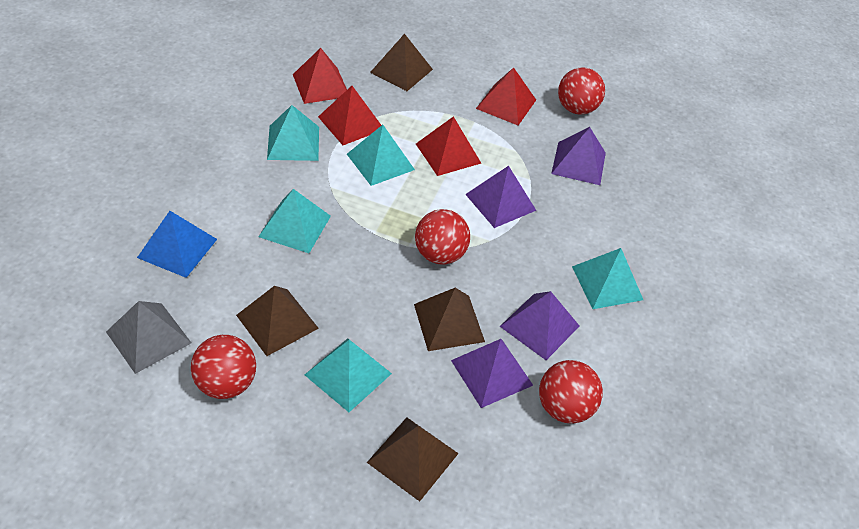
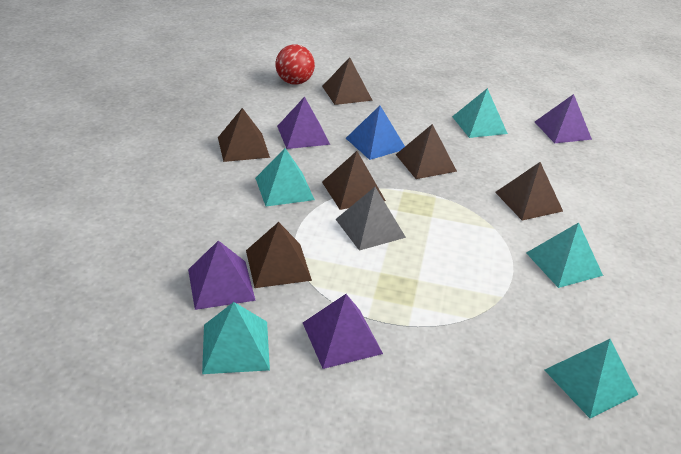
brown pyramid: 4 -> 6
red ball: 4 -> 1
red pyramid: 4 -> 0

